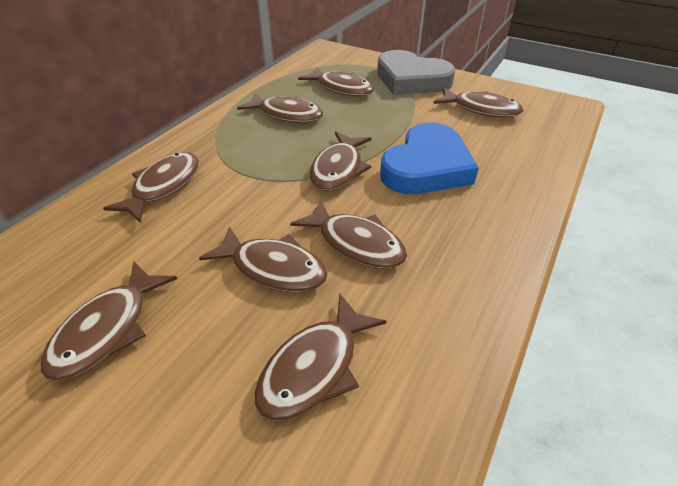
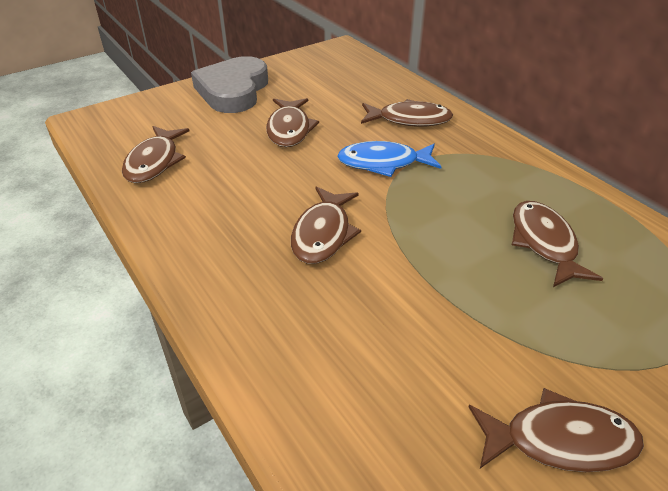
blue fish: 0 -> 1
blue heart: 1 -> 0
brown fish: 9 -> 6

